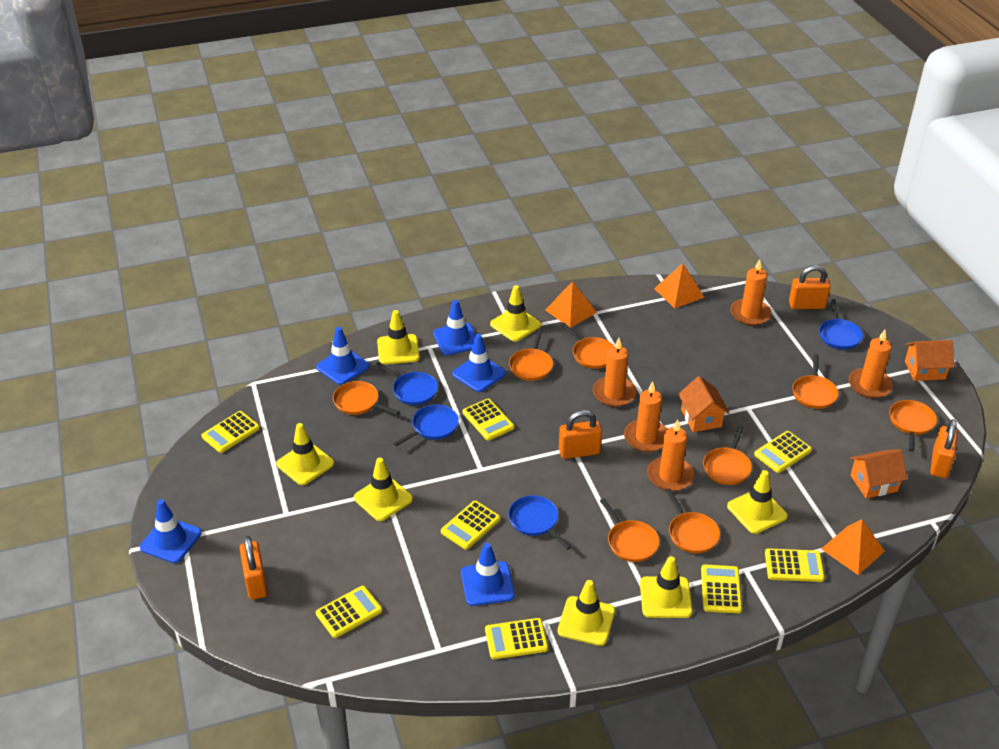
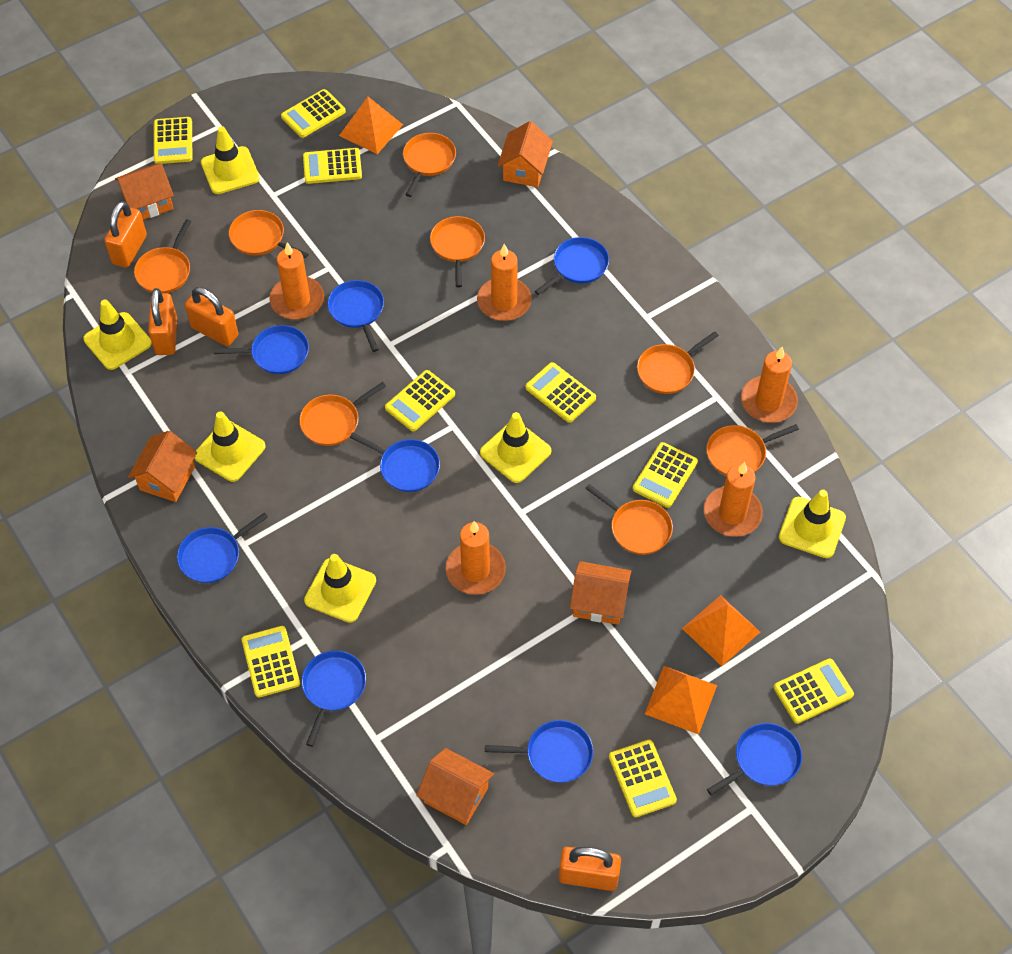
blue pan: 4 -> 8
blue traffic cone: 5 -> 0
orange house: 3 -> 5
yellow calculator: 8 -> 9
yellow traffic cone: 7 -> 6

